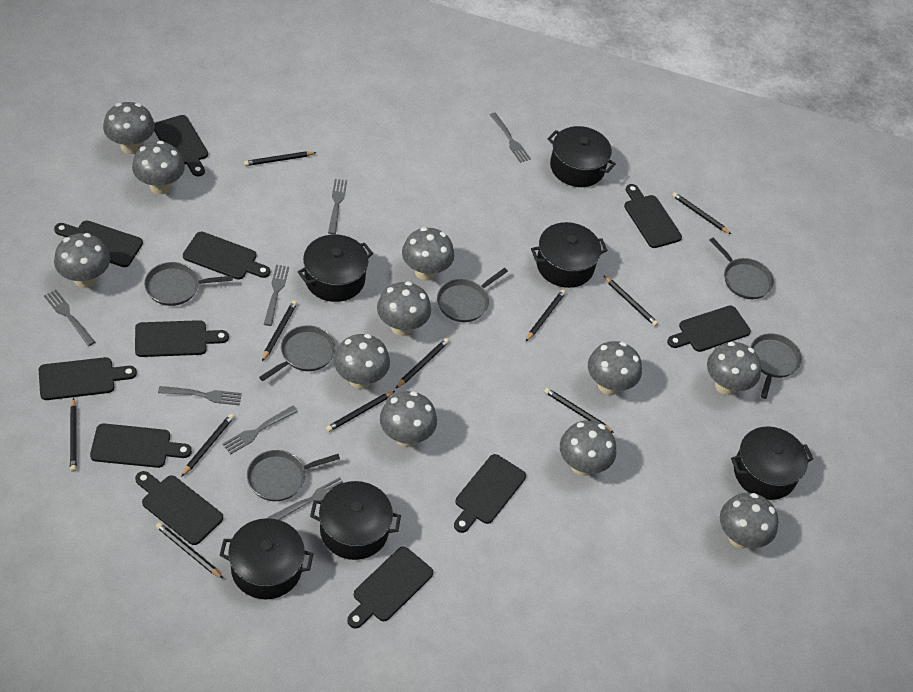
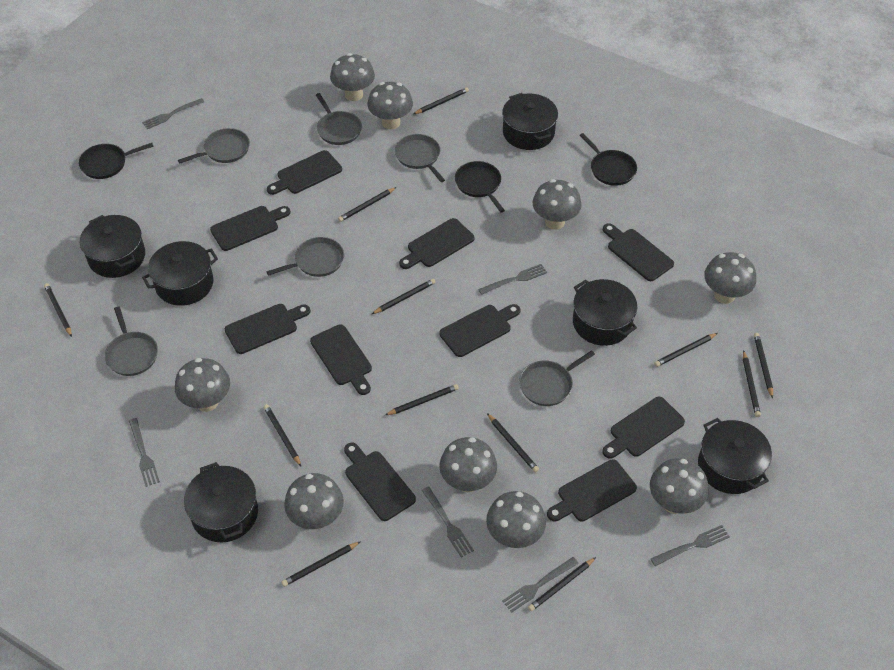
black cutting board: 11 -> 10
black pan: 0 -> 3
black pencil: 11 -> 12
grey fork: 7 -> 6
grey mushroom: 11 -> 9

